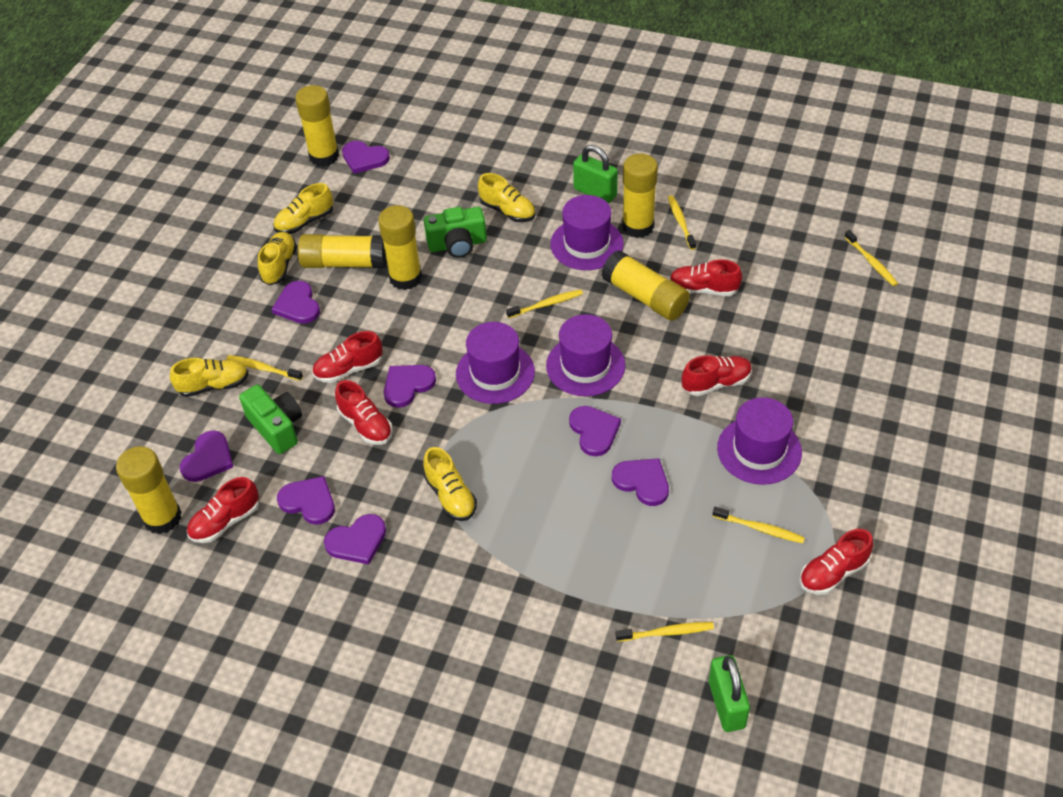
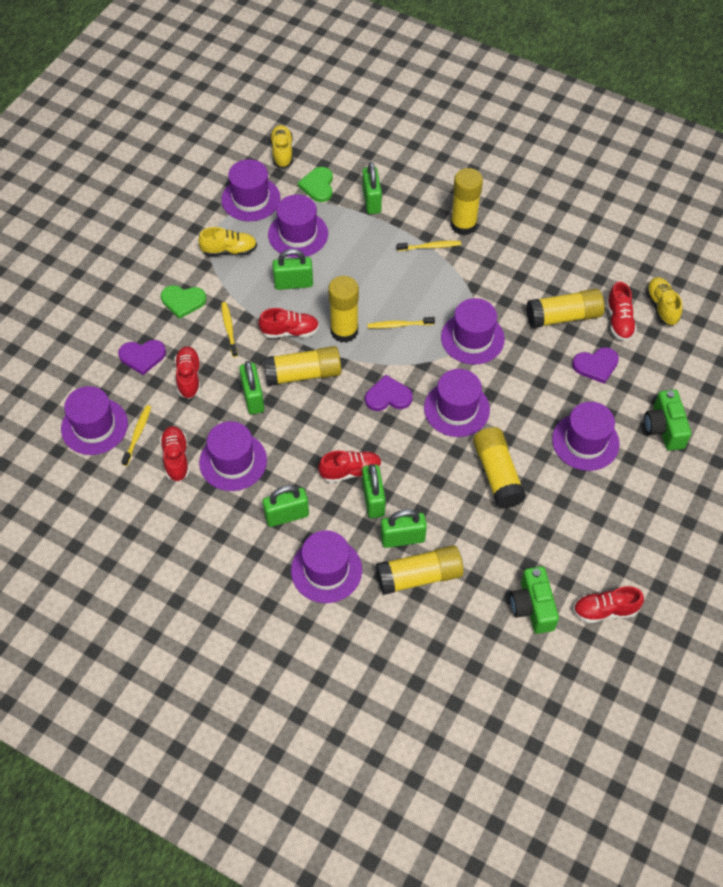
green heart: 0 -> 2
green padlock: 2 -> 6
purple hat: 4 -> 8
purple heart: 8 -> 3
yellow shoe: 5 -> 3
yellow toothbrush: 6 -> 4

